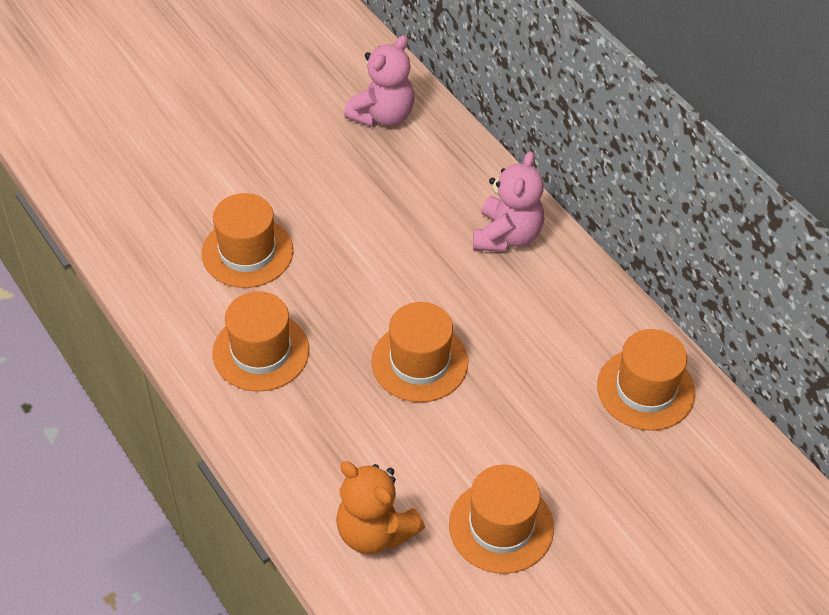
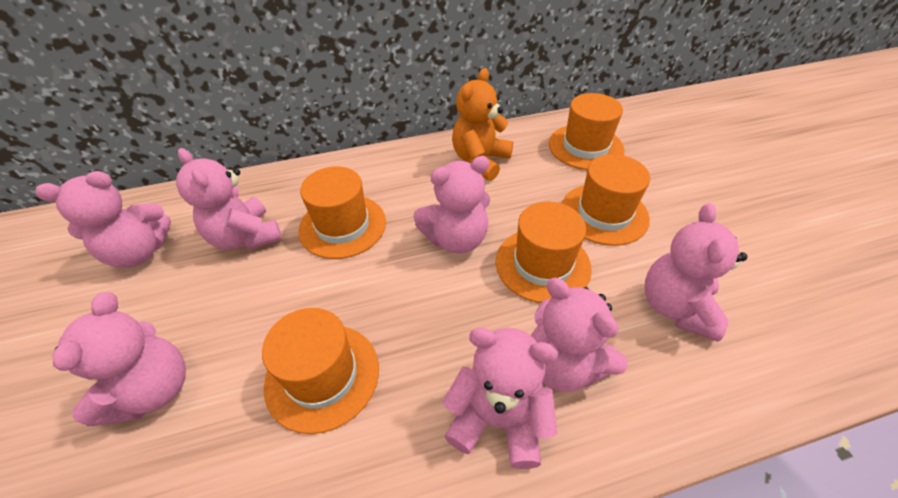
pink teddy bear: 2 -> 7

